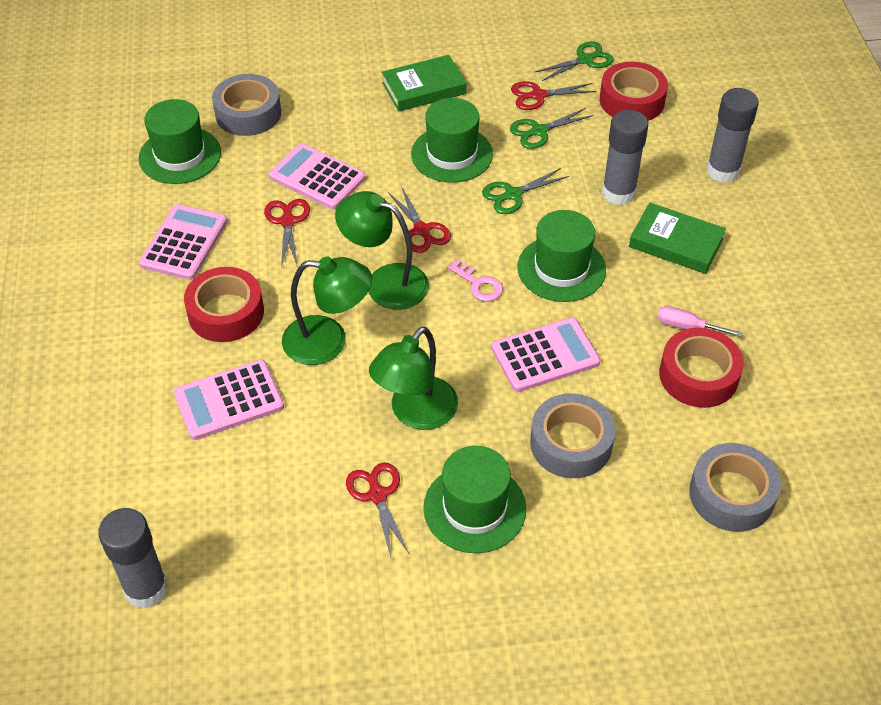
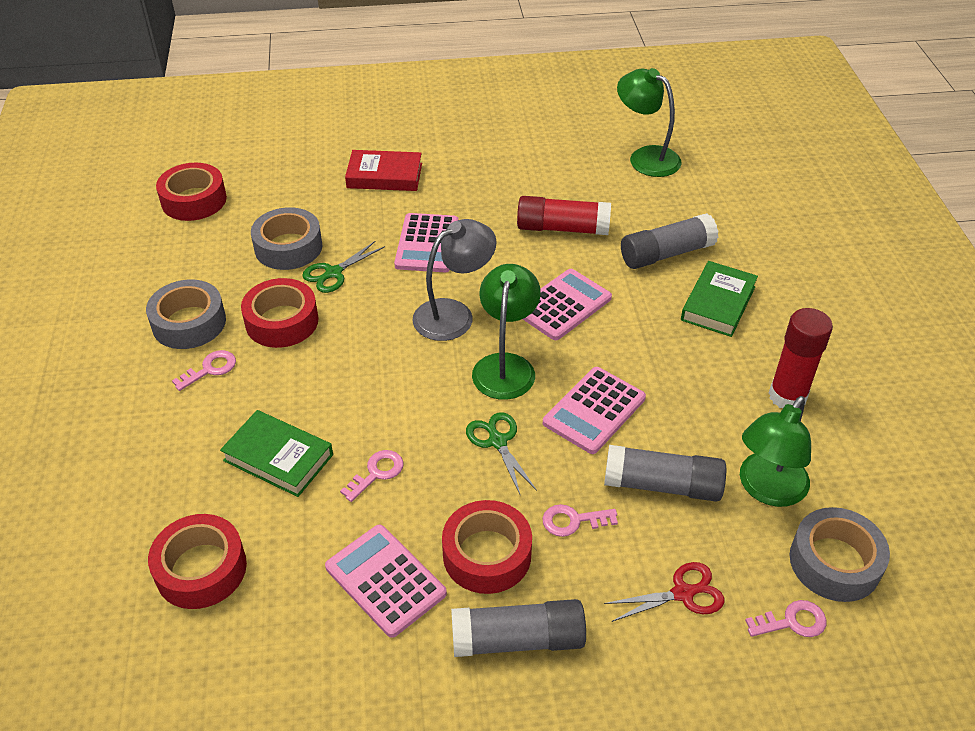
green hat: 4 -> 0
green scissors: 3 -> 2
grey lamp: 0 -> 1
pink key: 1 -> 4
pink screwdriver: 1 -> 0
red book: 0 -> 1
red glue stick: 0 -> 2
red scissors: 4 -> 1
red tape: 3 -> 4

